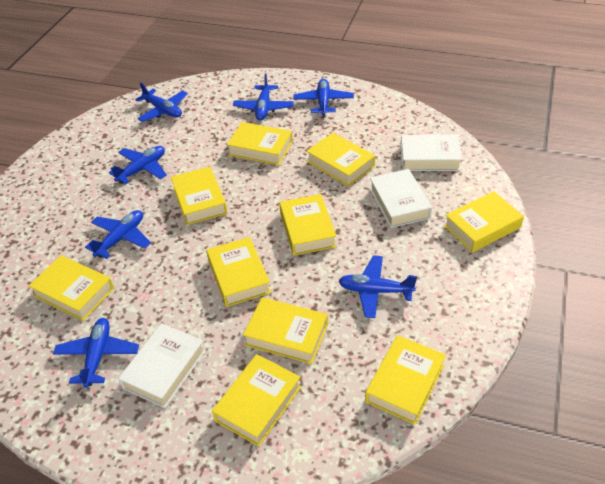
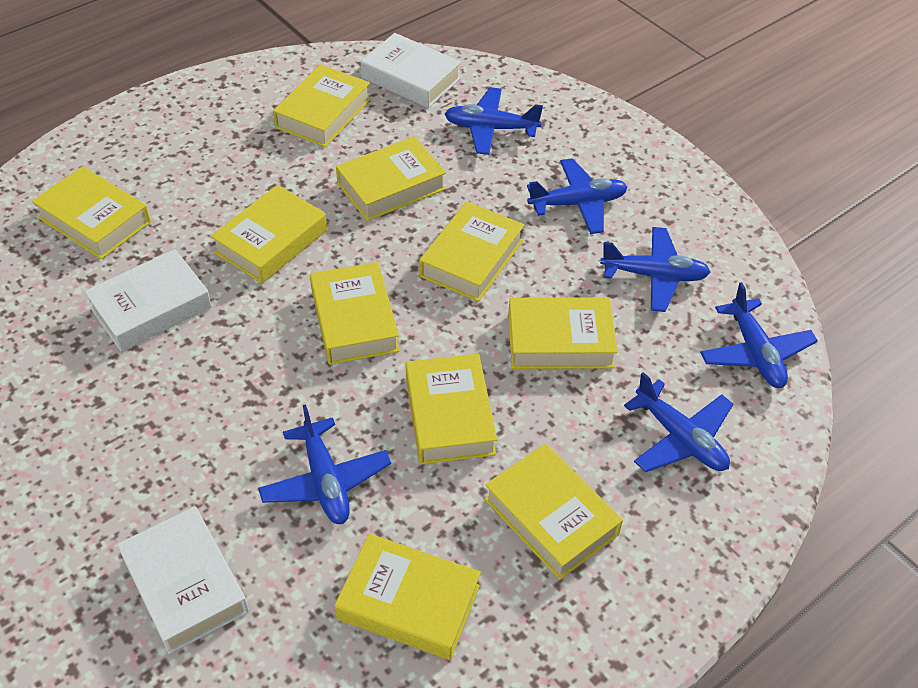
blue plane: 7 -> 6

